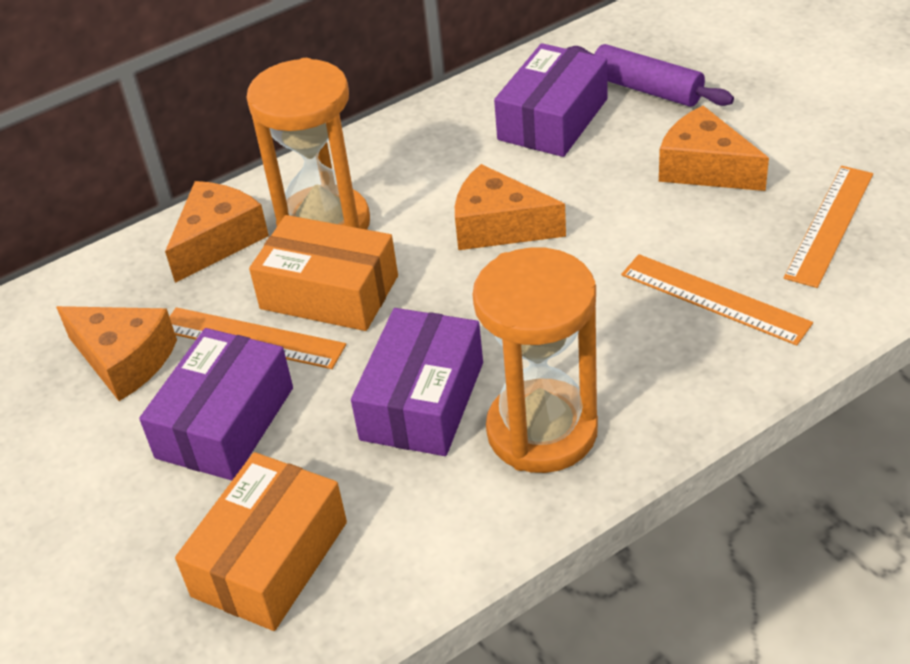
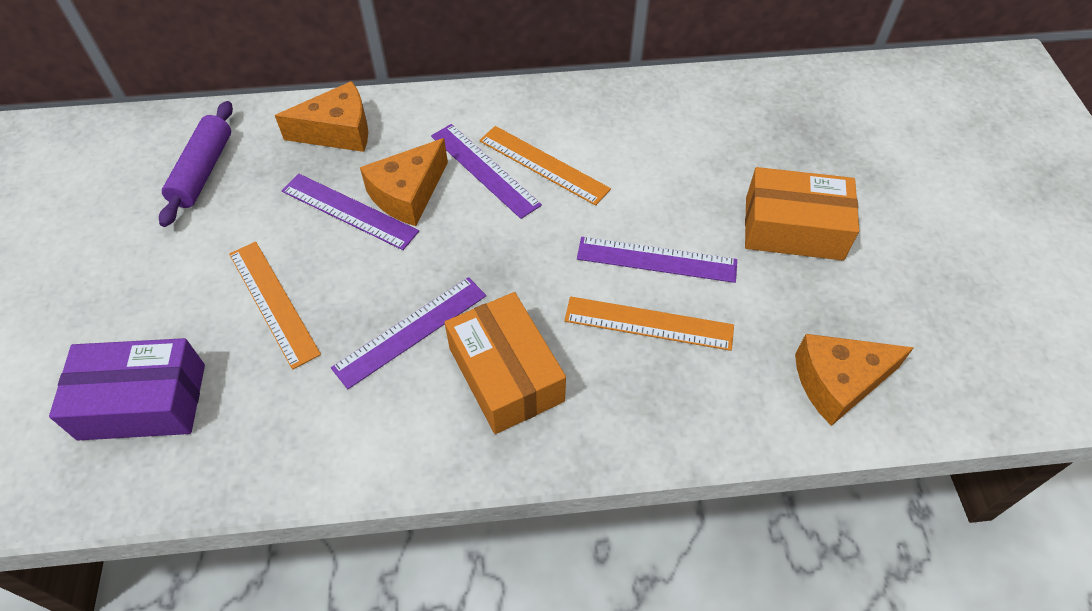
orange cheese: 4 -> 3
orange hourglass: 2 -> 0
purple box: 3 -> 1
purple ruler: 0 -> 4

